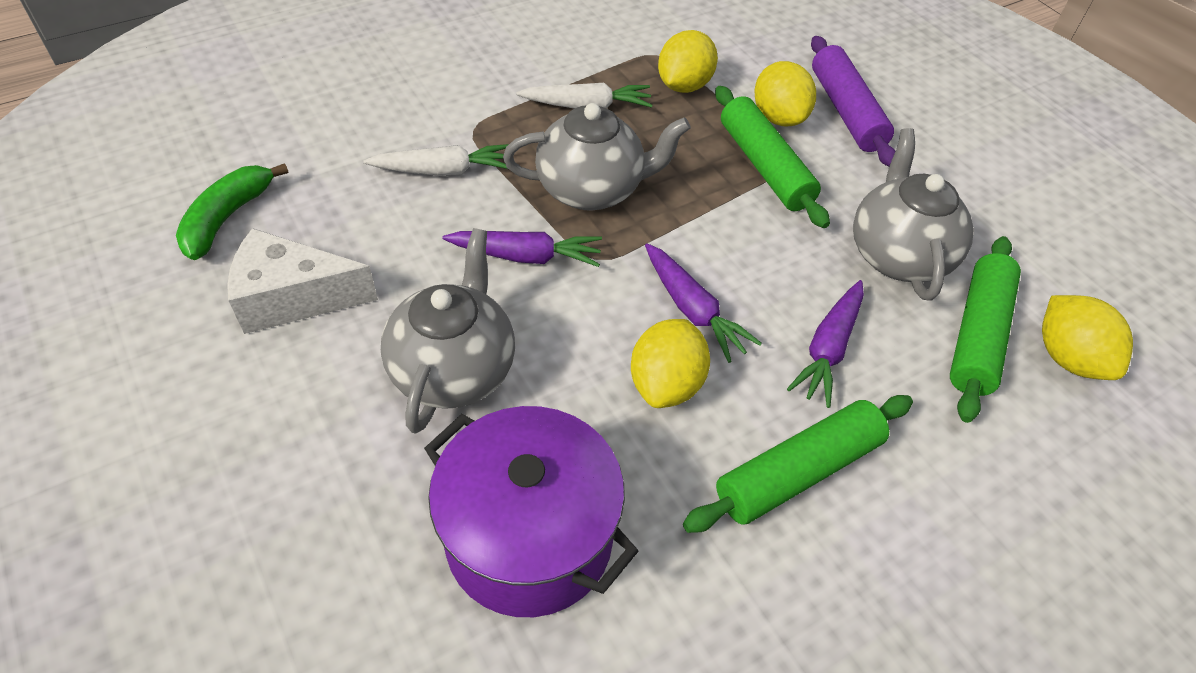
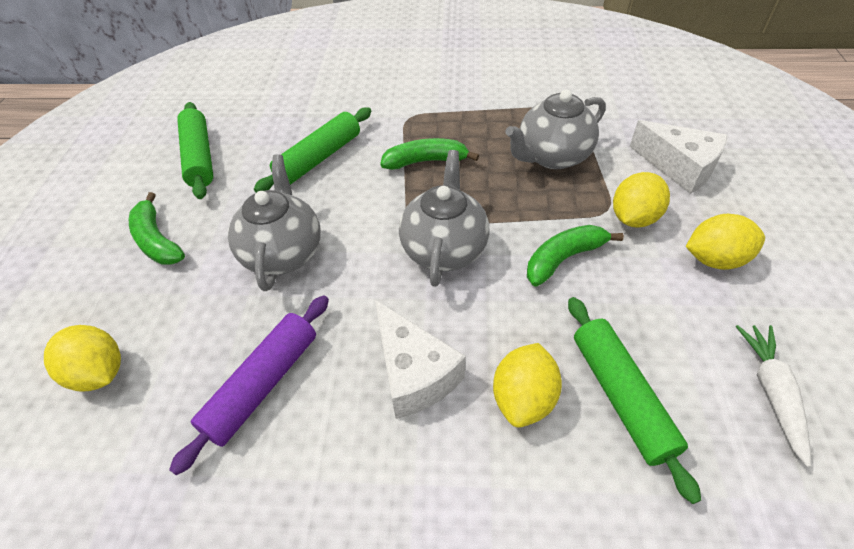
green banana: 1 -> 3
purple carrot: 3 -> 0
purple pot: 1 -> 0
white carrot: 2 -> 1
white cheese: 1 -> 2

